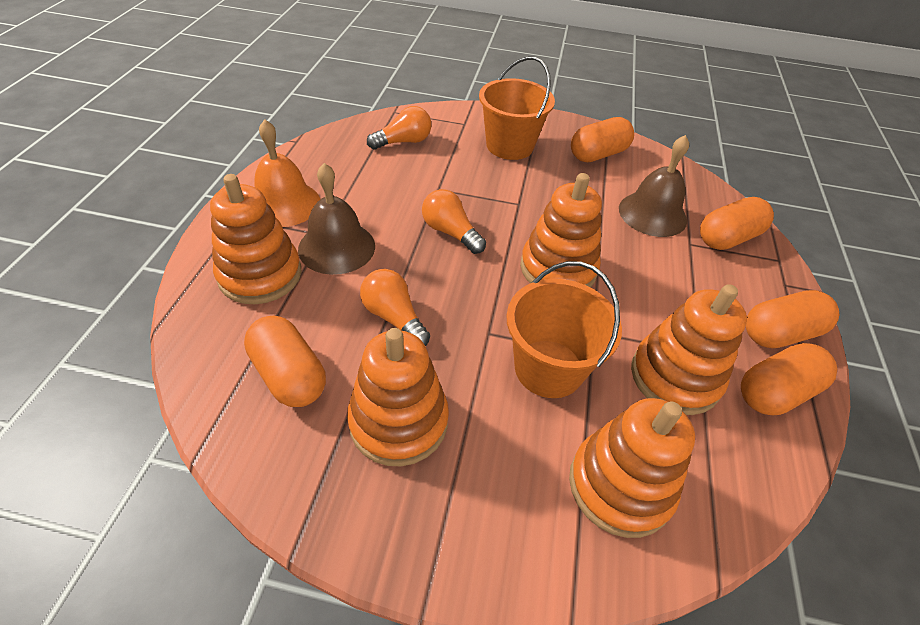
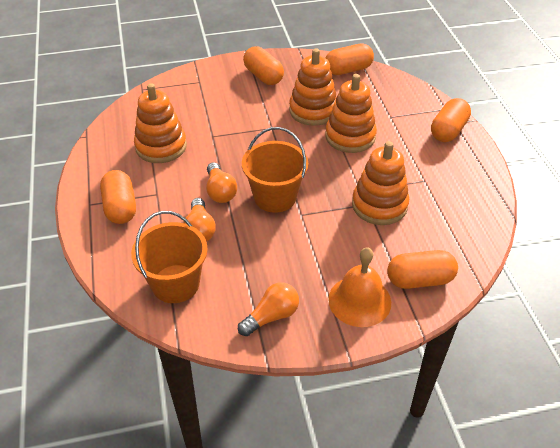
brown bell: 2 -> 0
orange stacking toy: 5 -> 4

